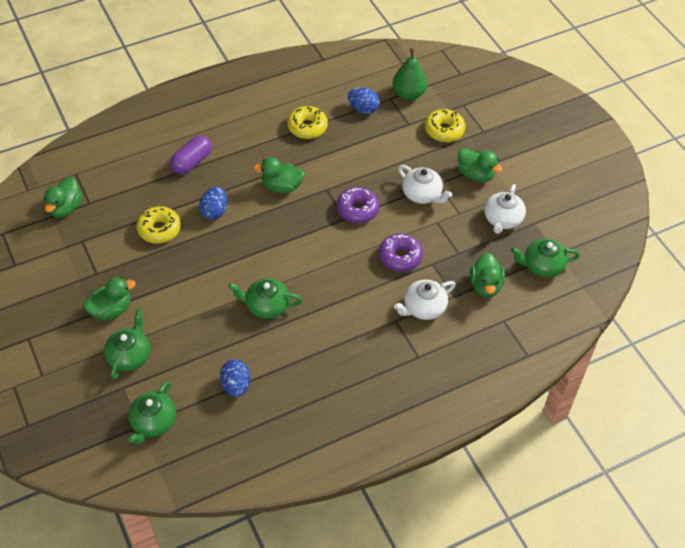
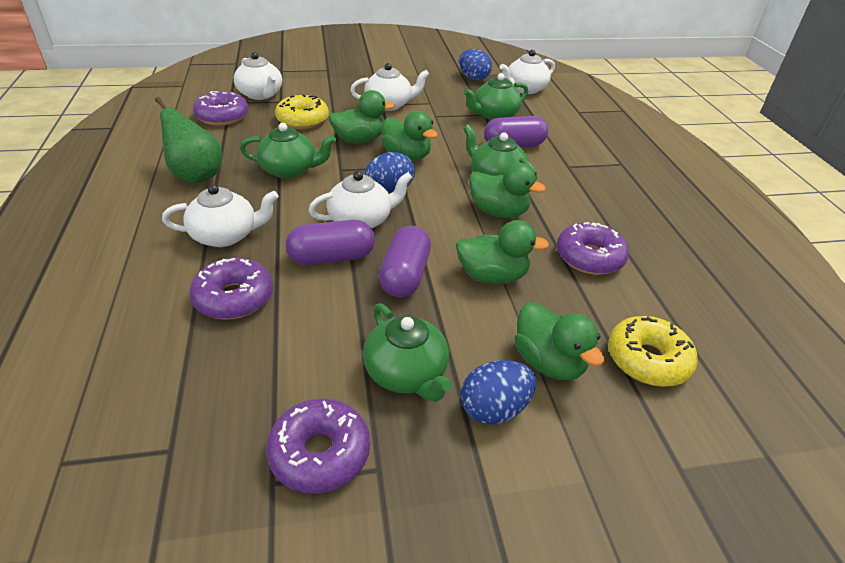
purple capsule: 1 -> 3
purple donut: 2 -> 4
white teapot: 3 -> 5
yellow donut: 3 -> 2

